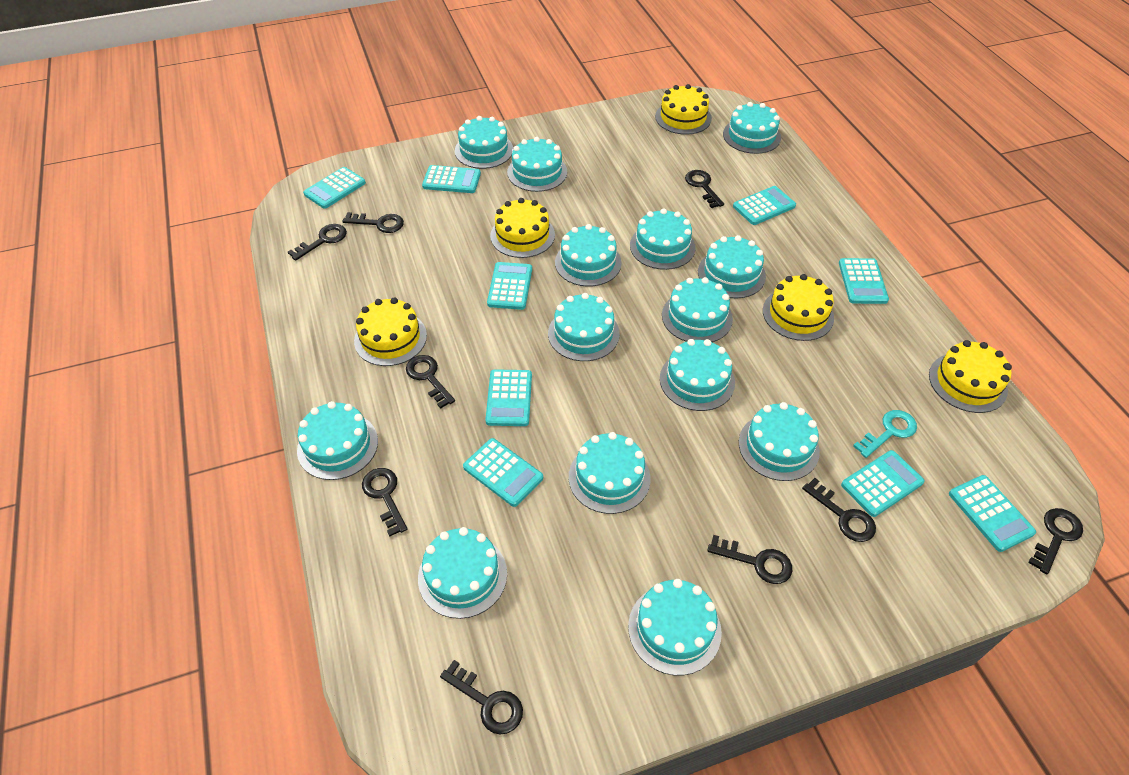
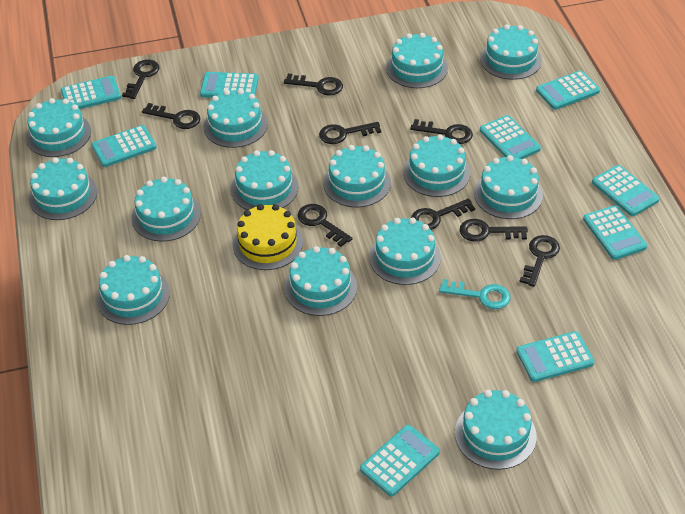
yellow cake: 5 -> 1

